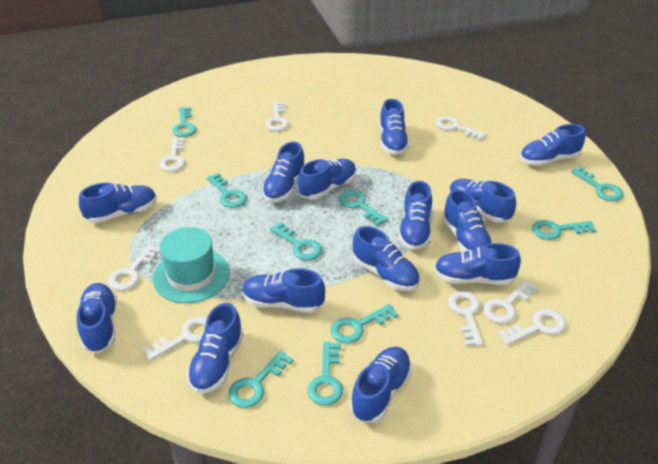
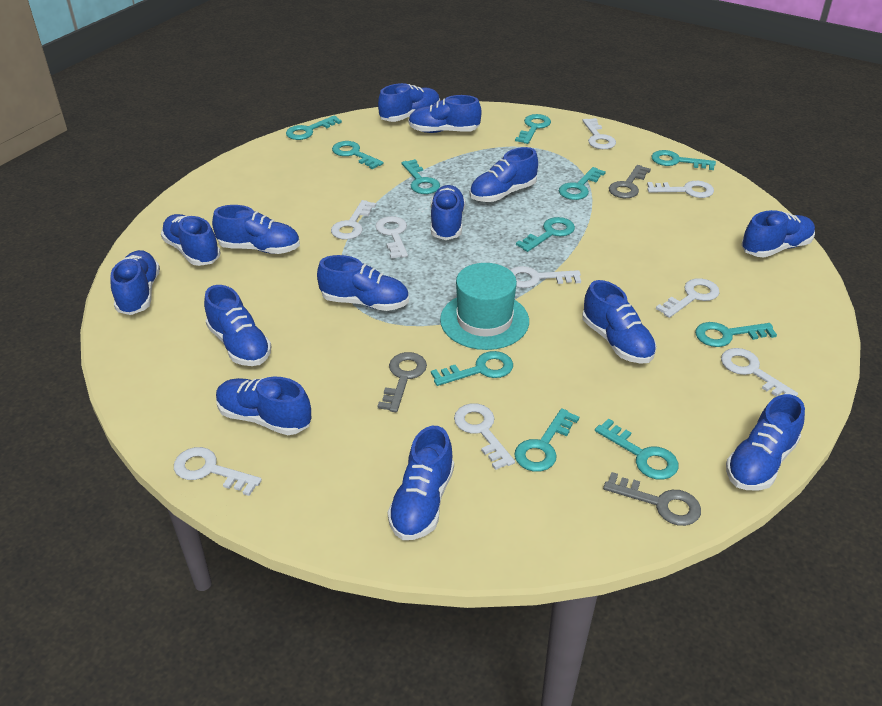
grey key: 0 -> 3
turquoise key: 9 -> 11
white key: 8 -> 9

